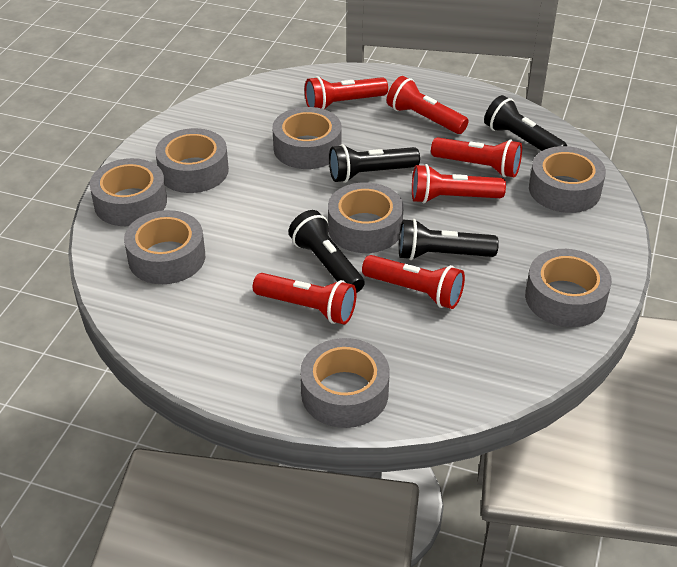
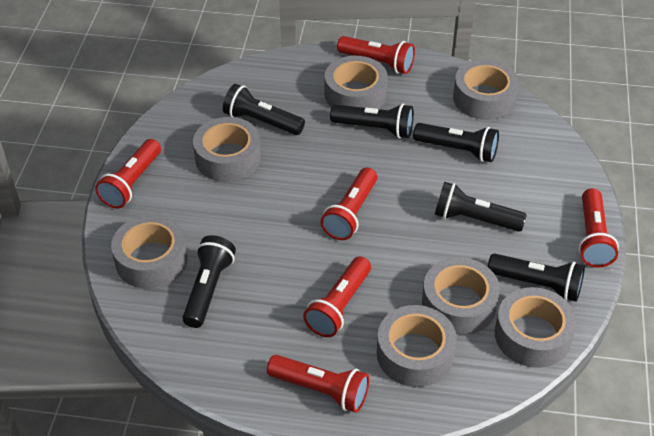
black flashlight: 4 -> 6
grey tape: 8 -> 7

